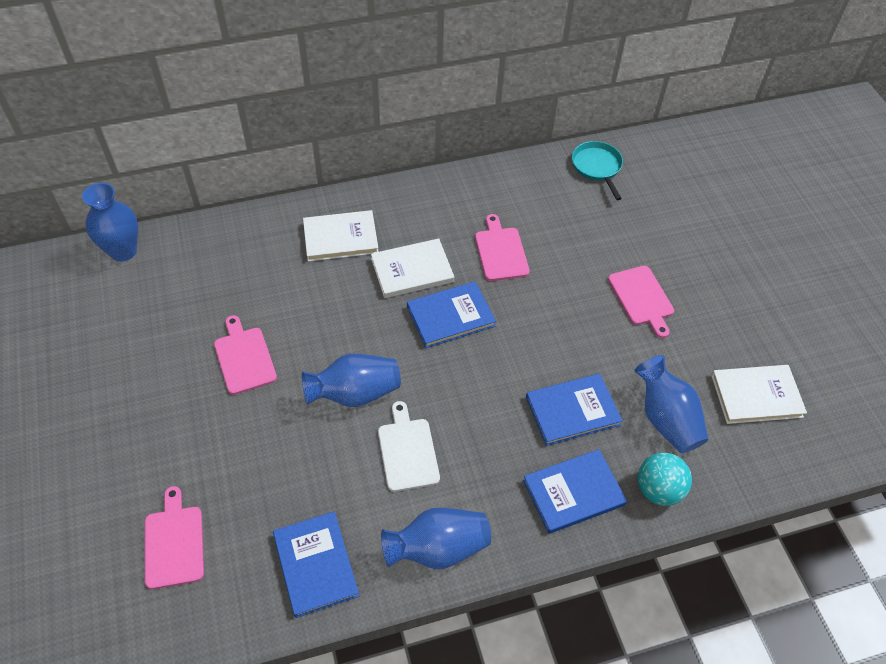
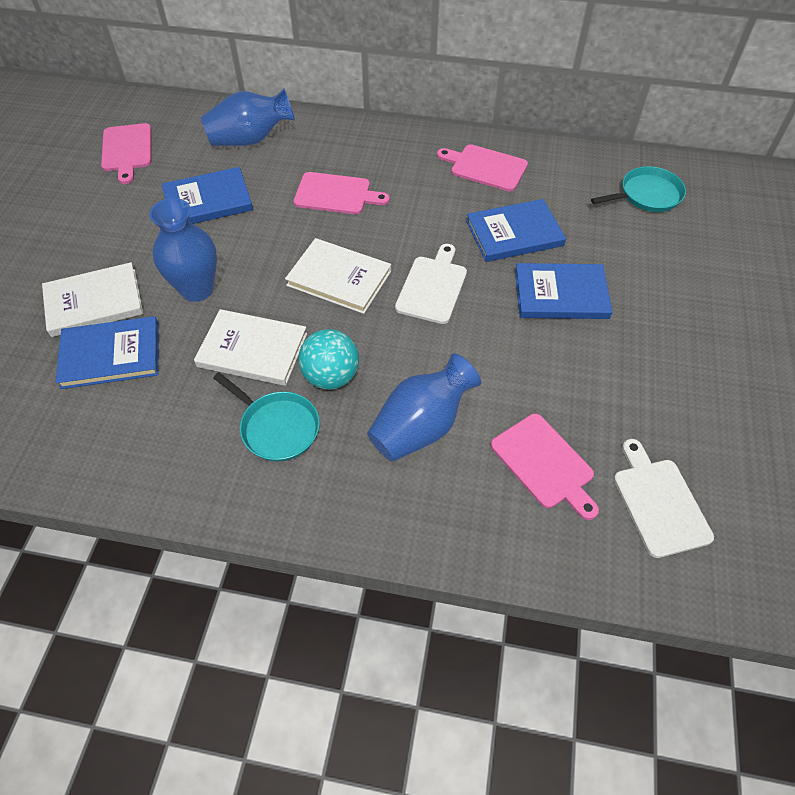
blue vase: 4 -> 3
turquoise pan: 1 -> 2
white cutting board: 1 -> 2

